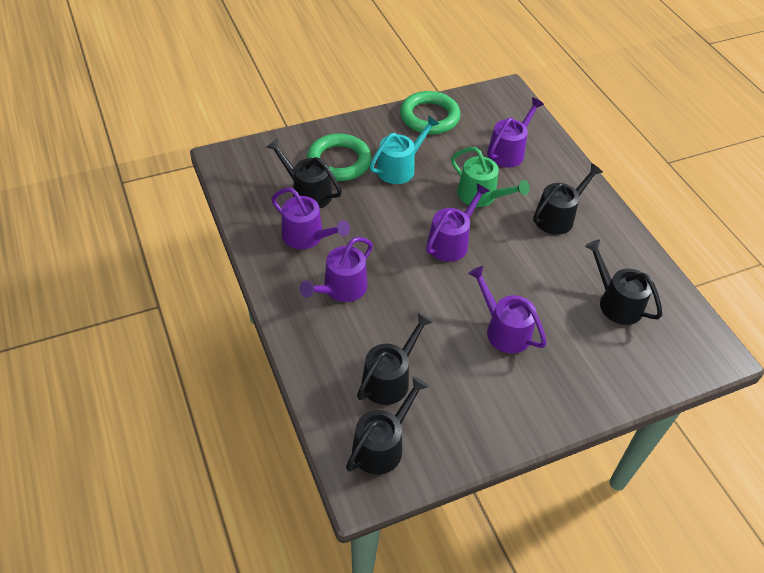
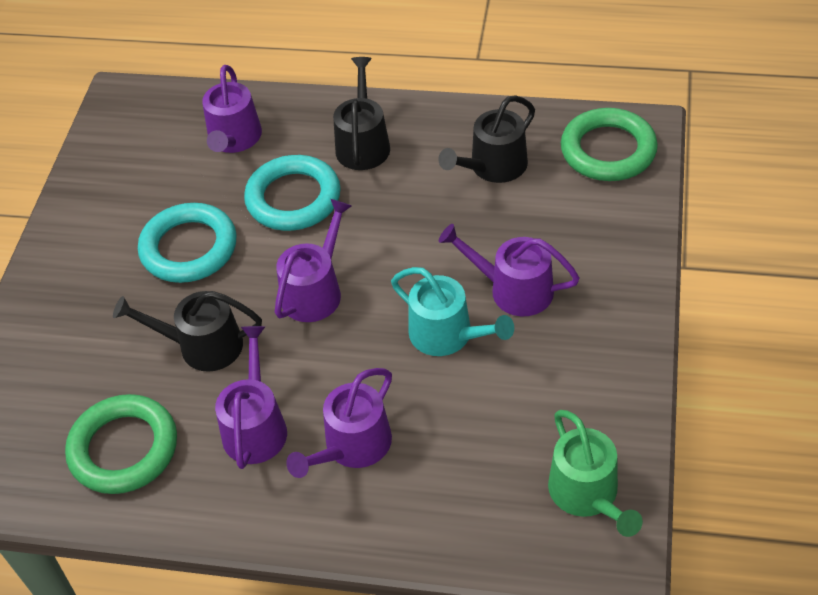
black watering can: 5 -> 3
turquoise ring: 0 -> 2

